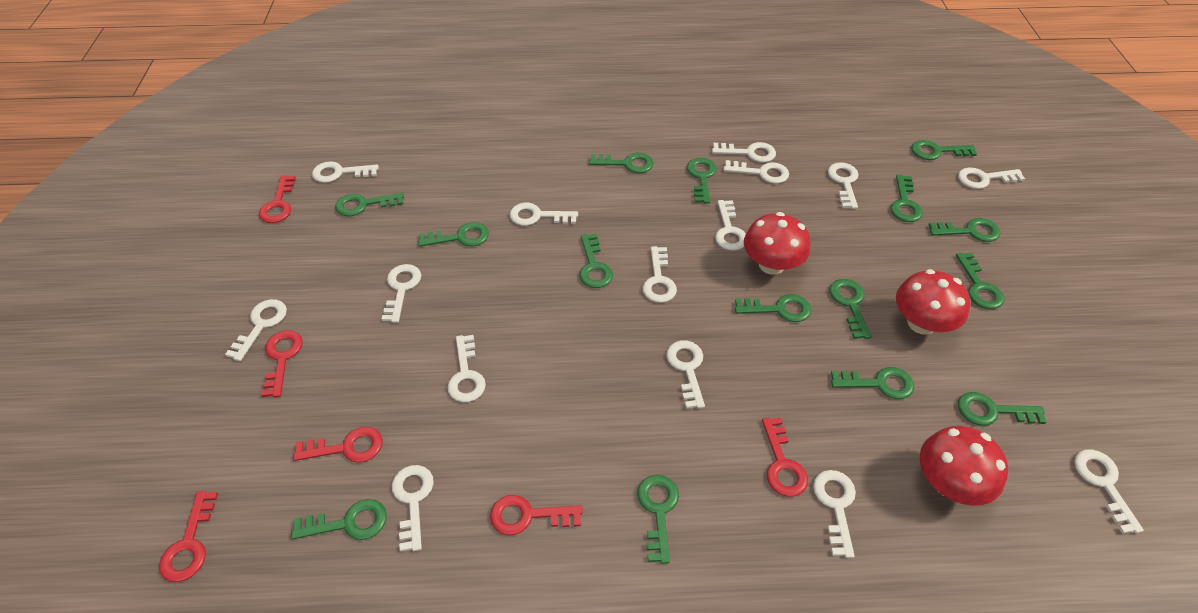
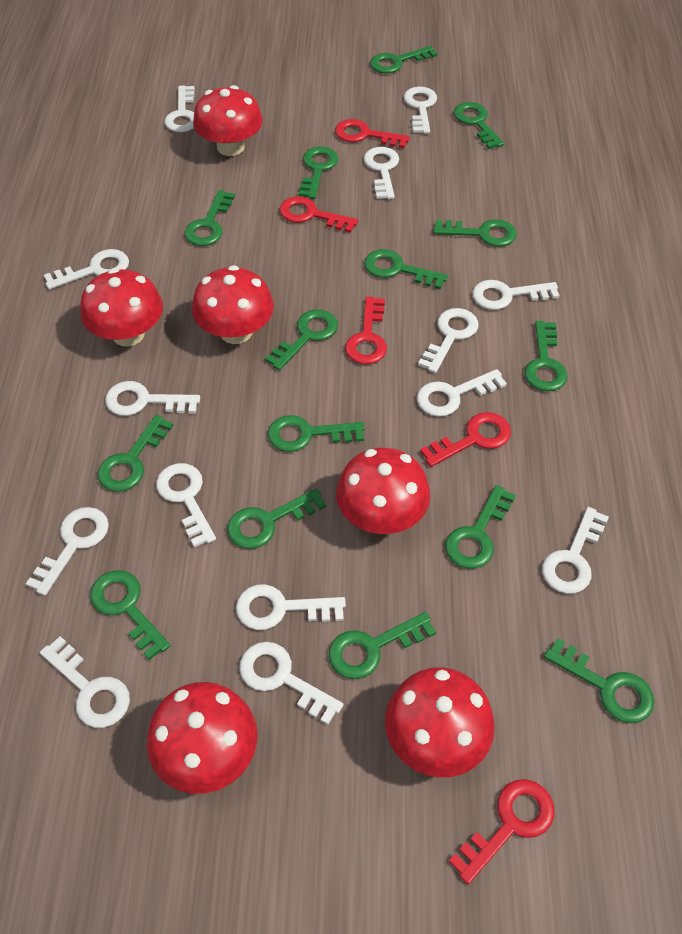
red key: 6 -> 5
red mushroom: 3 -> 6
white key: 15 -> 14

